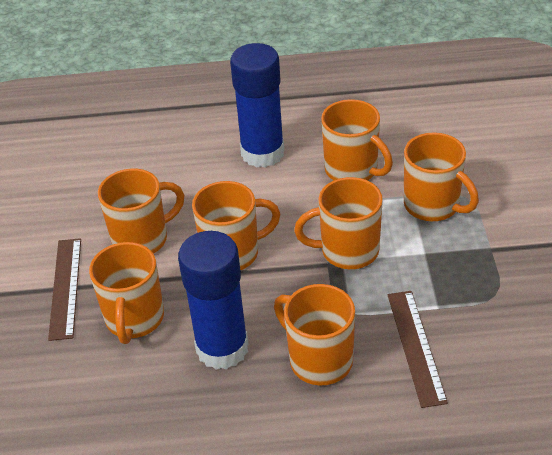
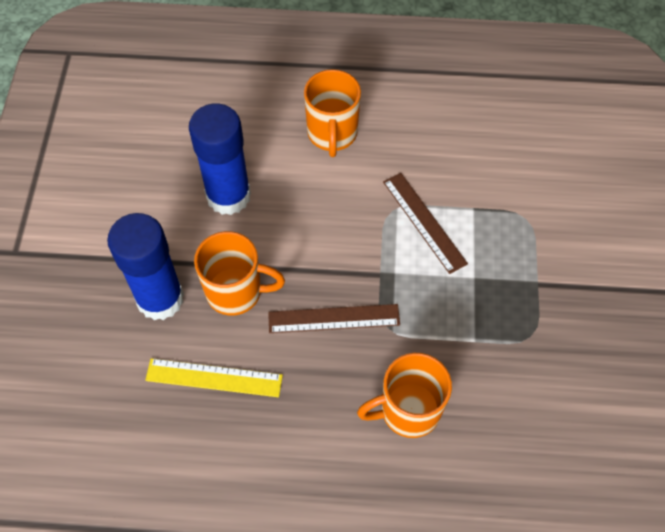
orange mug: 7 -> 3
yellow ruler: 0 -> 1

